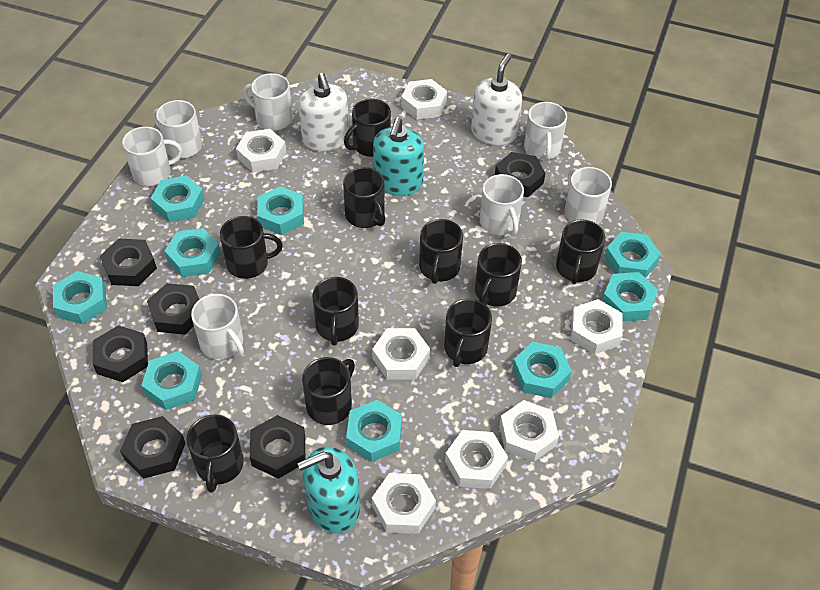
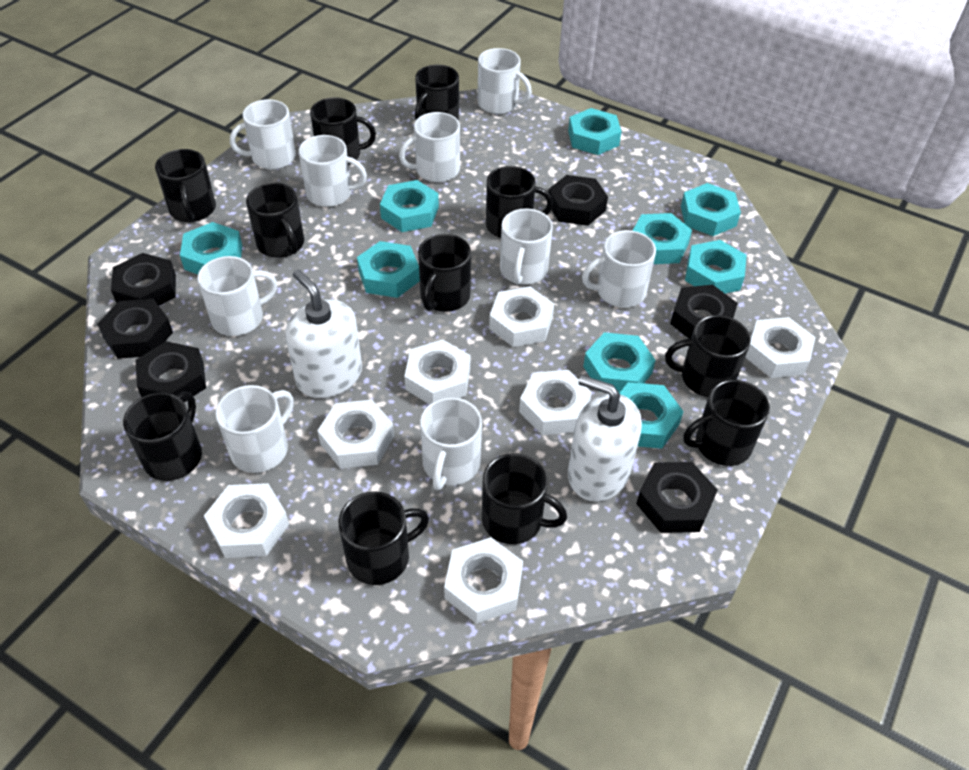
black mug: 10 -> 11
turquoise soap dispenser: 2 -> 0
white mug: 7 -> 9

